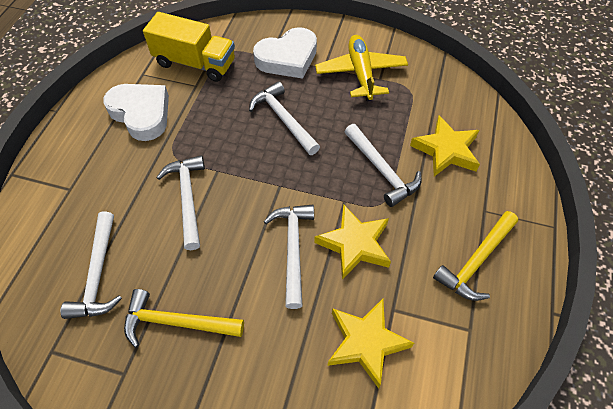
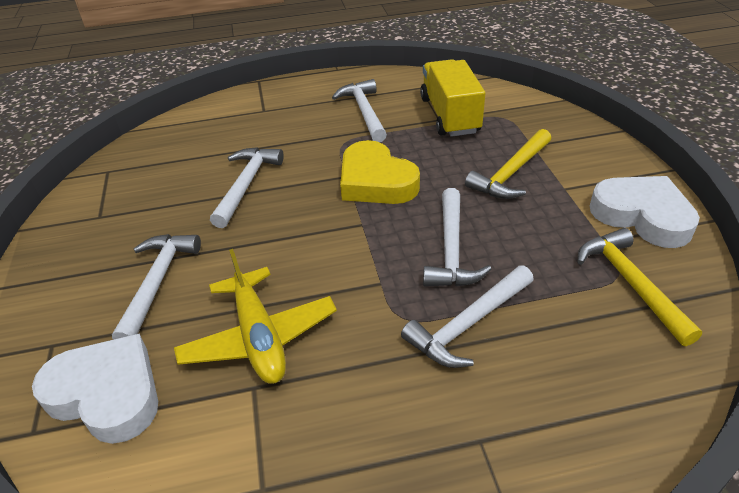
yellow heart: 0 -> 1
yellow star: 3 -> 0

